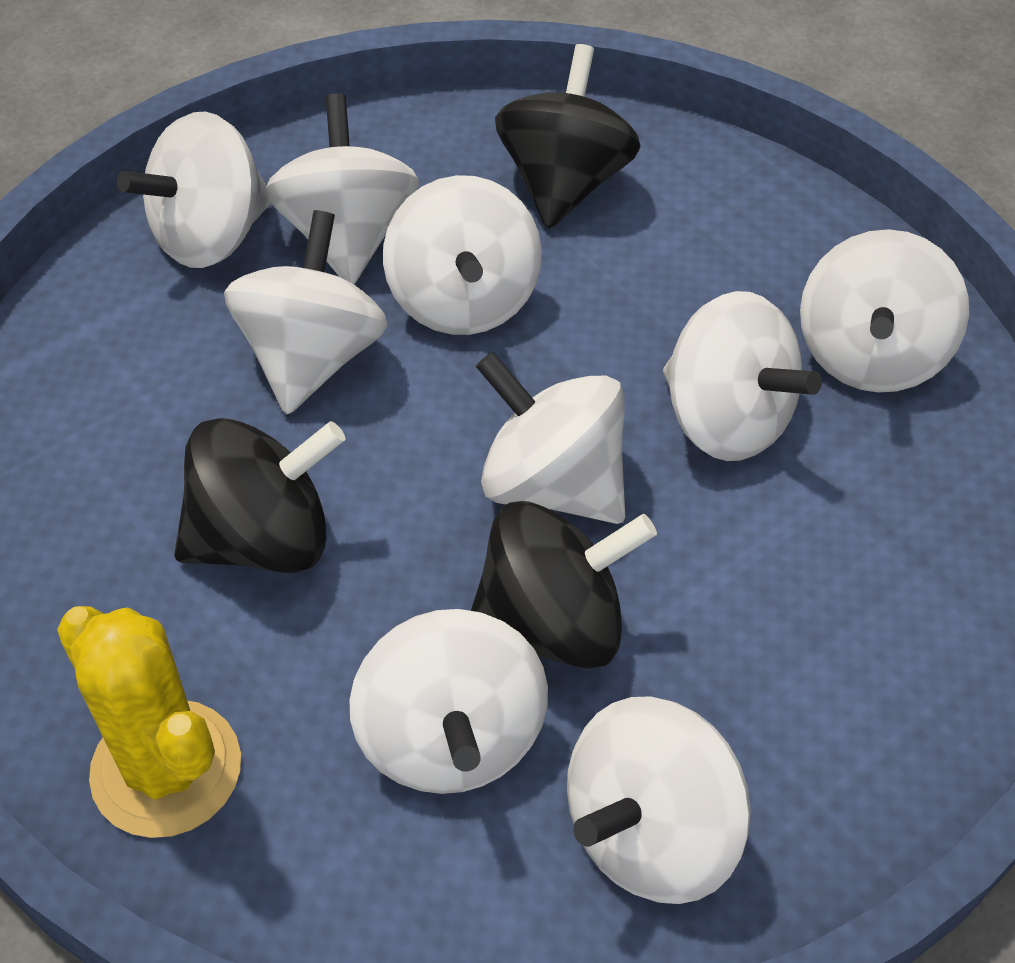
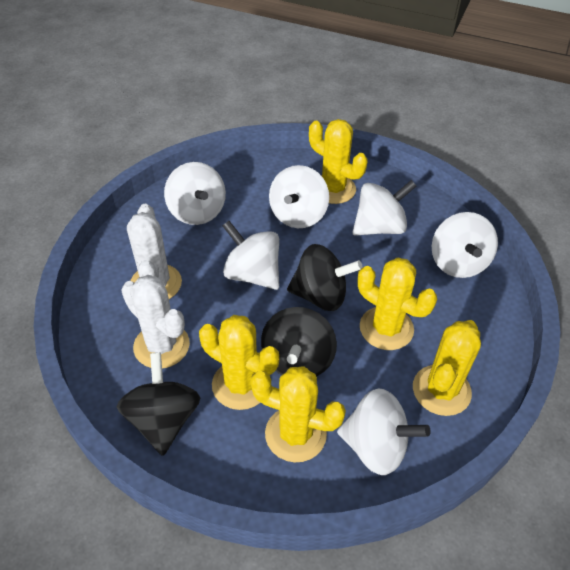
white cactus: 0 -> 2
white spinning top: 9 -> 6
yellow cactus: 1 -> 5

